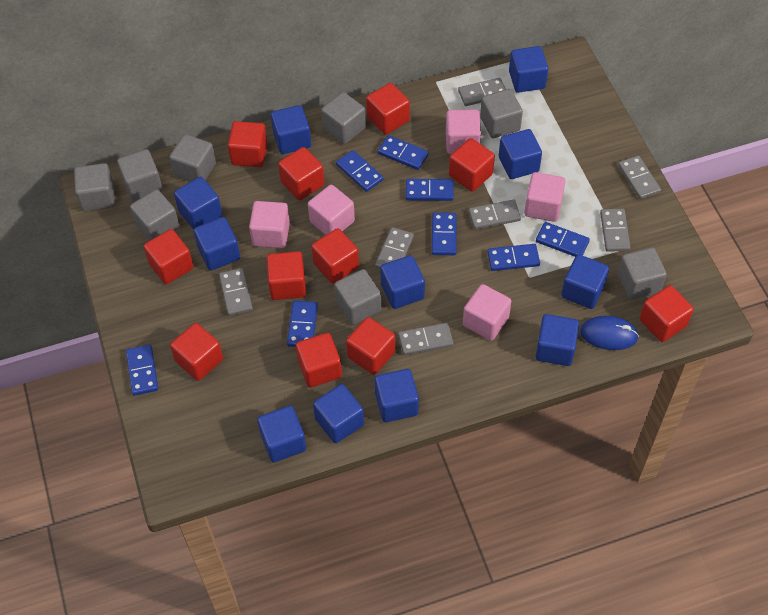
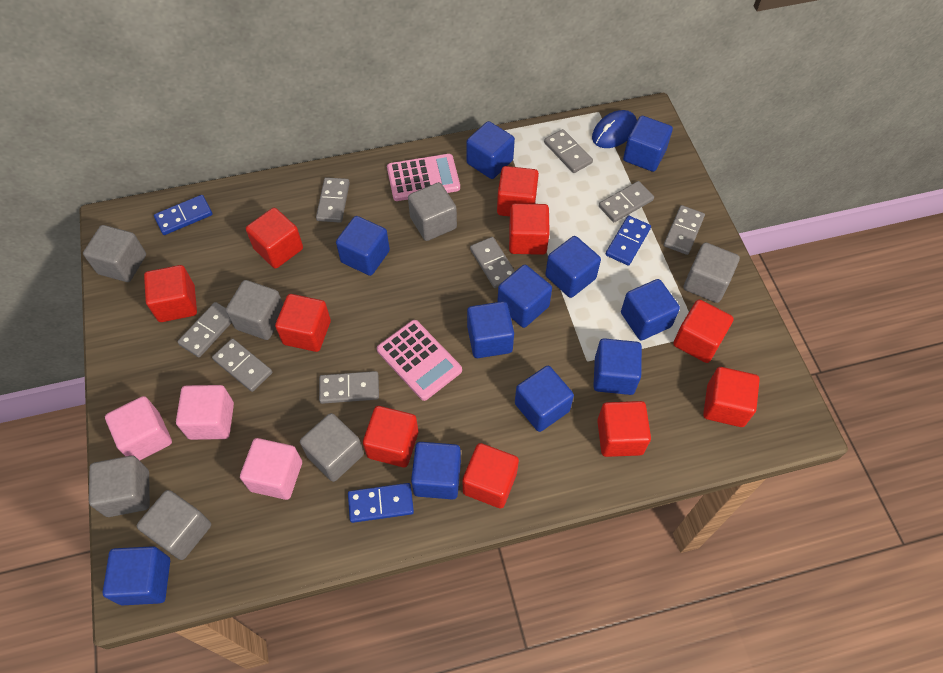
blue domino: 8 -> 3
grey cube: 8 -> 7
grey domino: 7 -> 8
pink calculator: 0 -> 2
pink cube: 5 -> 3
red cube: 11 -> 10

